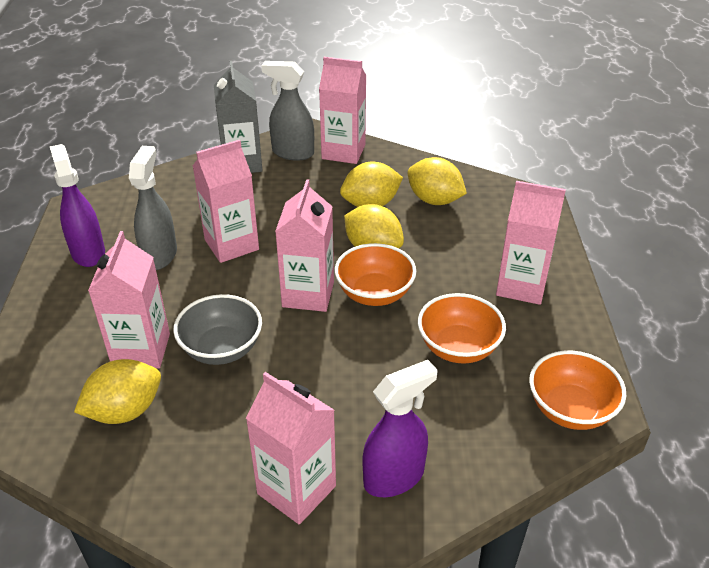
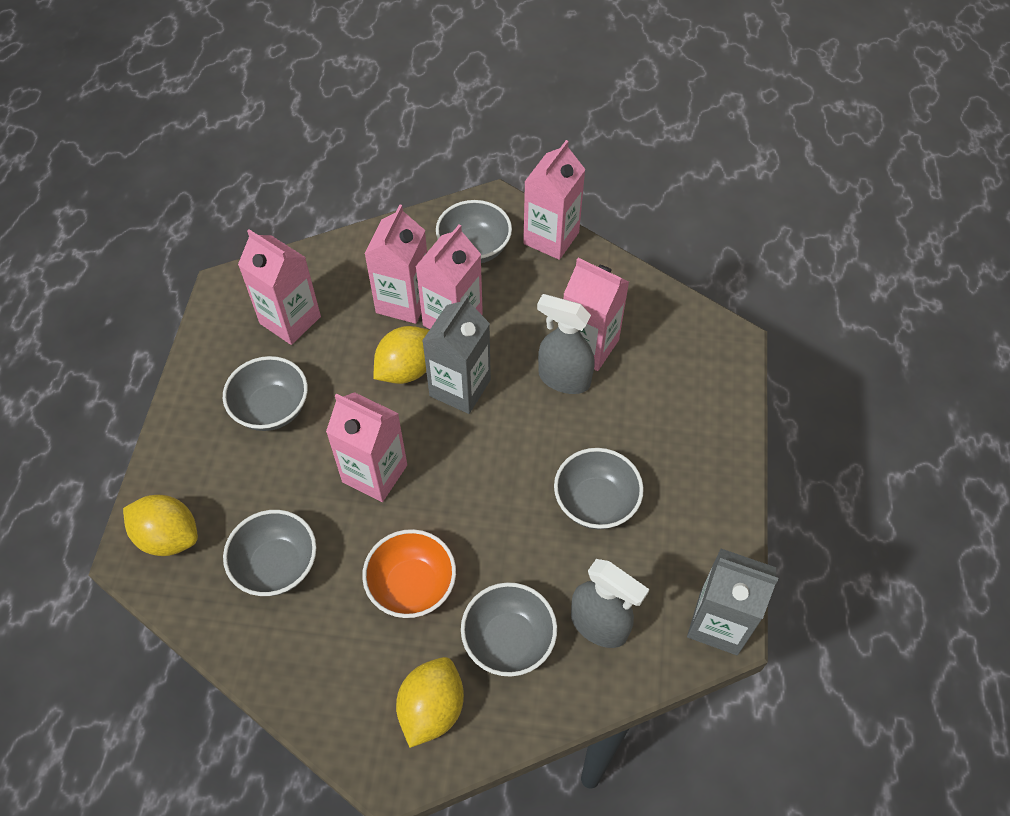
grey bowl: 1 -> 5
grey carton: 1 -> 2
orange bowl: 3 -> 1
purple spray bottle: 2 -> 0
yellow lemon: 4 -> 3

